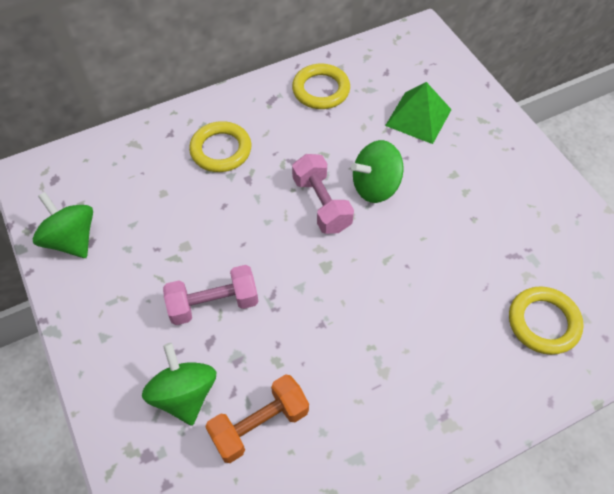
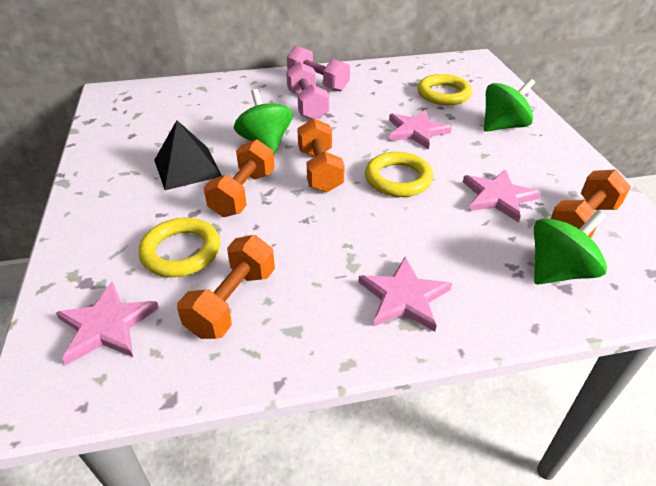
black pyramid: 0 -> 1
green pyramid: 1 -> 0
orange dumbbell: 1 -> 4
pink star: 0 -> 4

